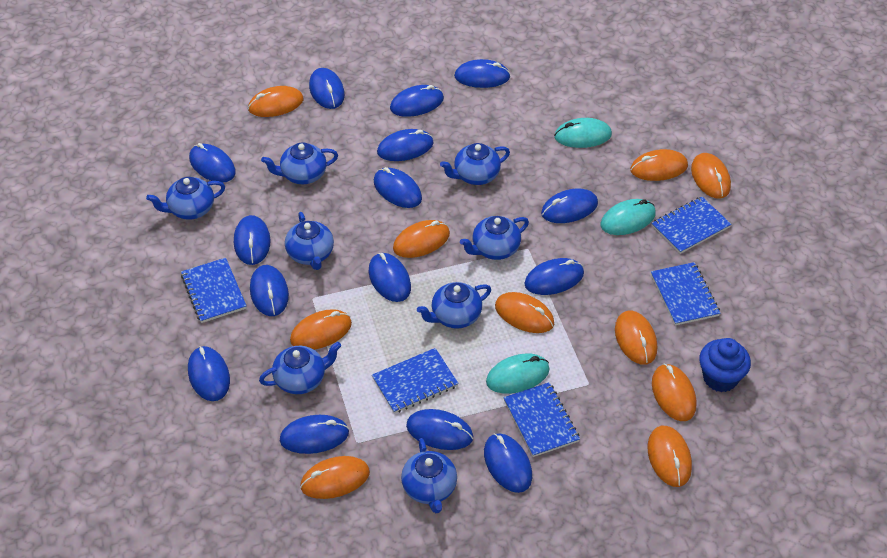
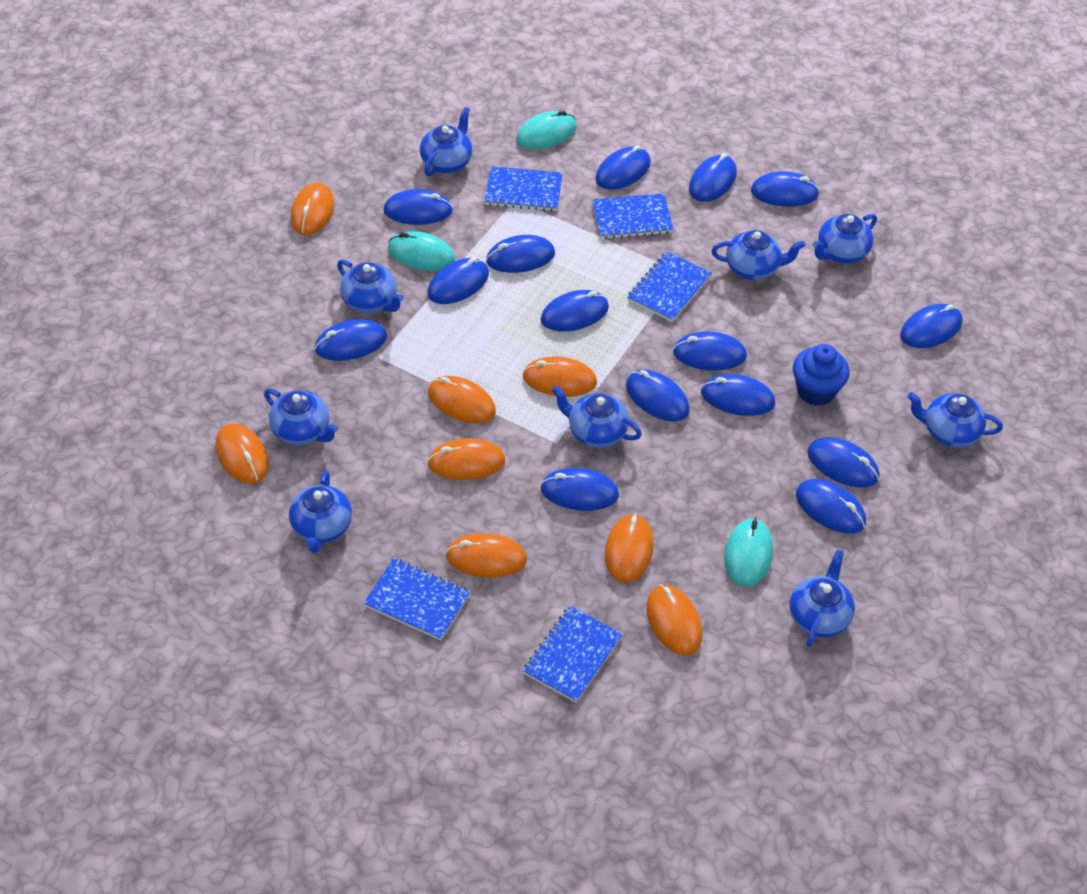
blue teapot: 8 -> 9
orange mouse: 10 -> 8

